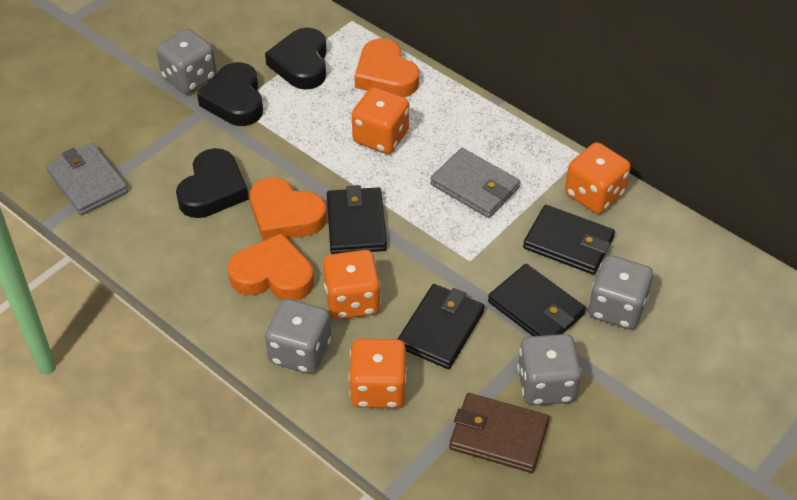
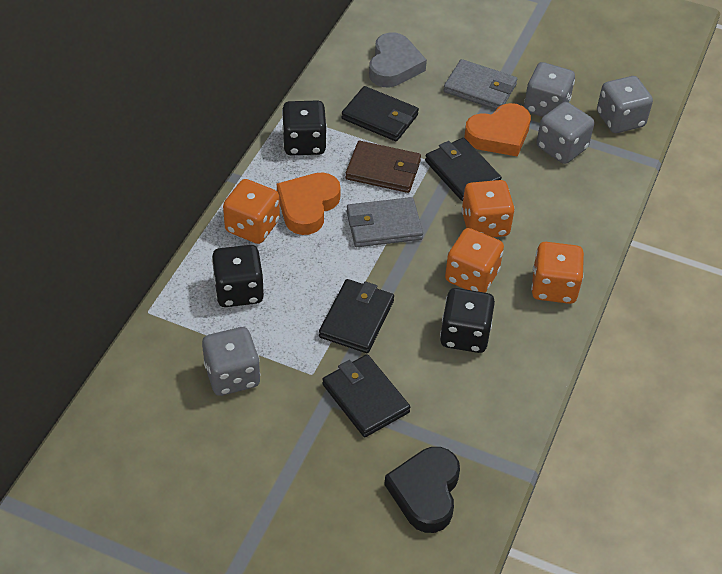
black dice: 0 -> 3
black heart: 3 -> 1
grey heart: 0 -> 1
orange heart: 3 -> 2

